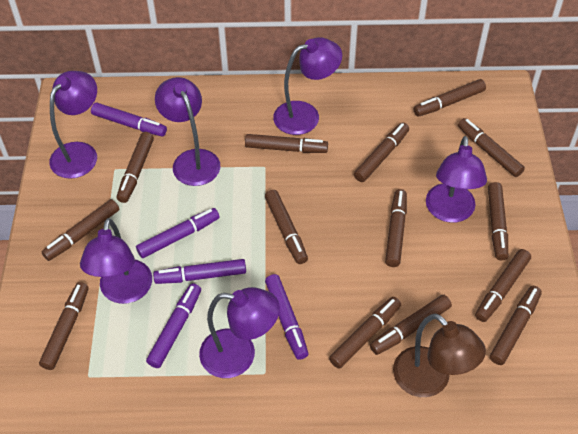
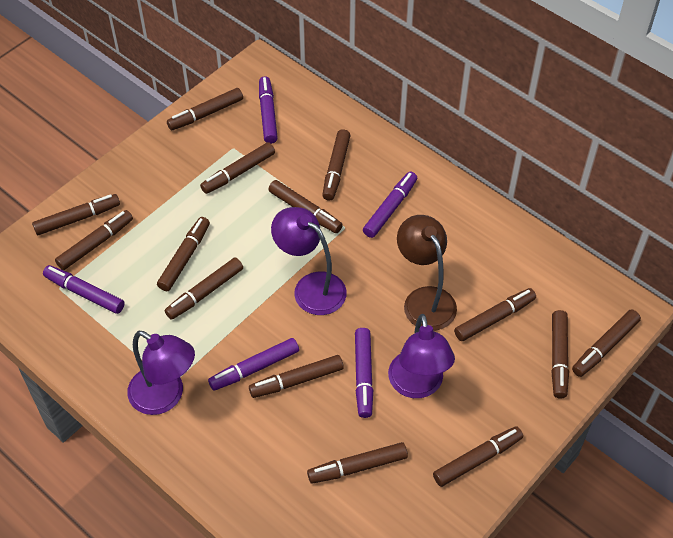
purple lamp: 6 -> 3

